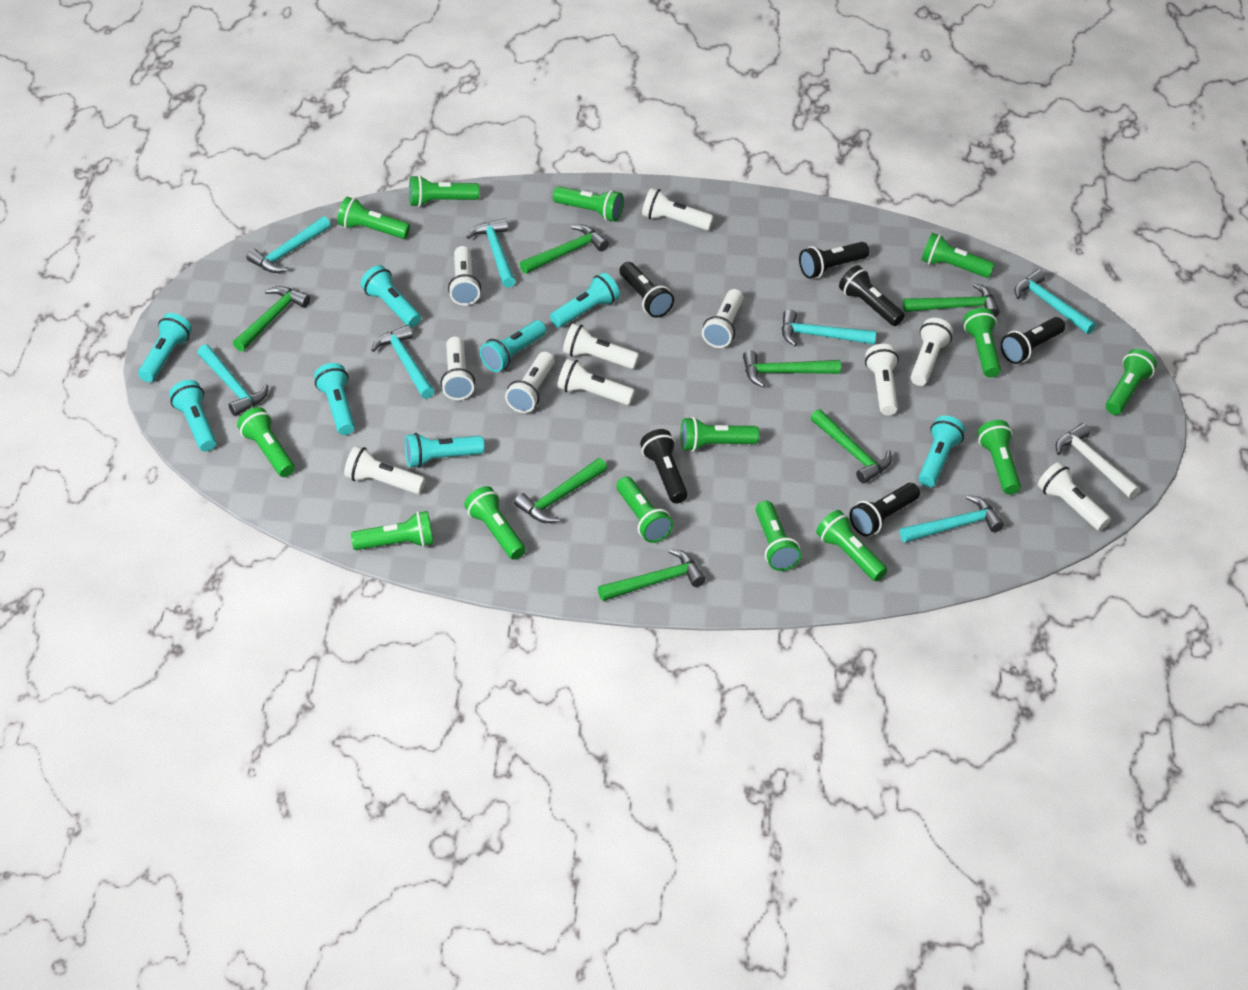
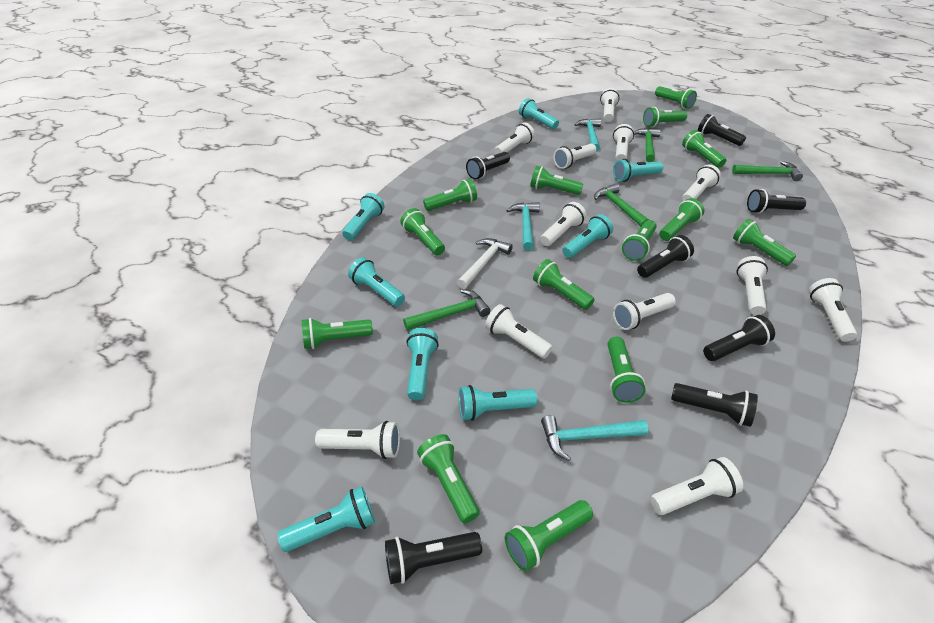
black flashlight: 6 -> 7
green hammer: 7 -> 4
turquoise hammer: 7 -> 3
white flashlight: 11 -> 12

